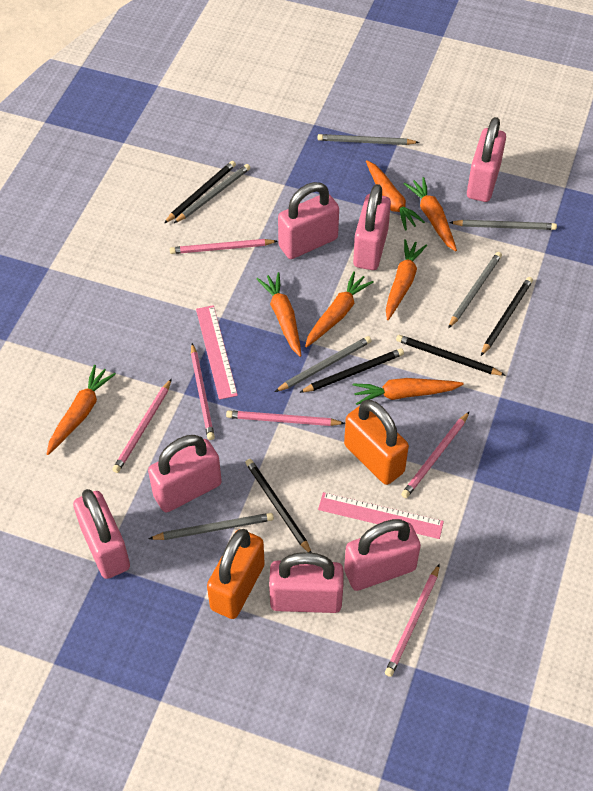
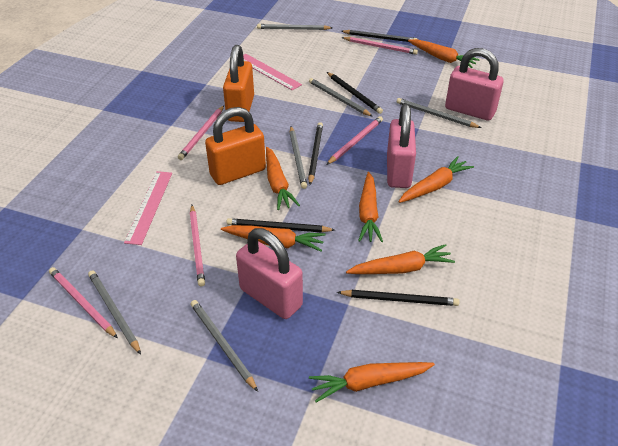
pink padlock: 7 -> 3
pink pencil: 6 -> 5

